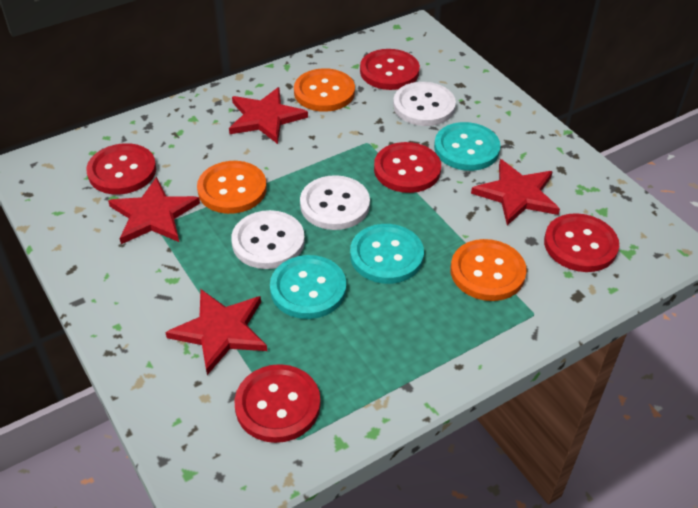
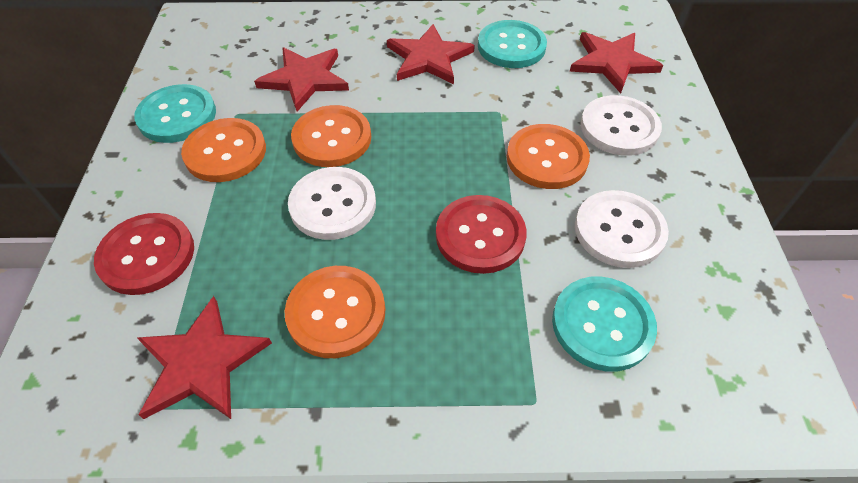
orange button: 3 -> 4
red button: 5 -> 2

